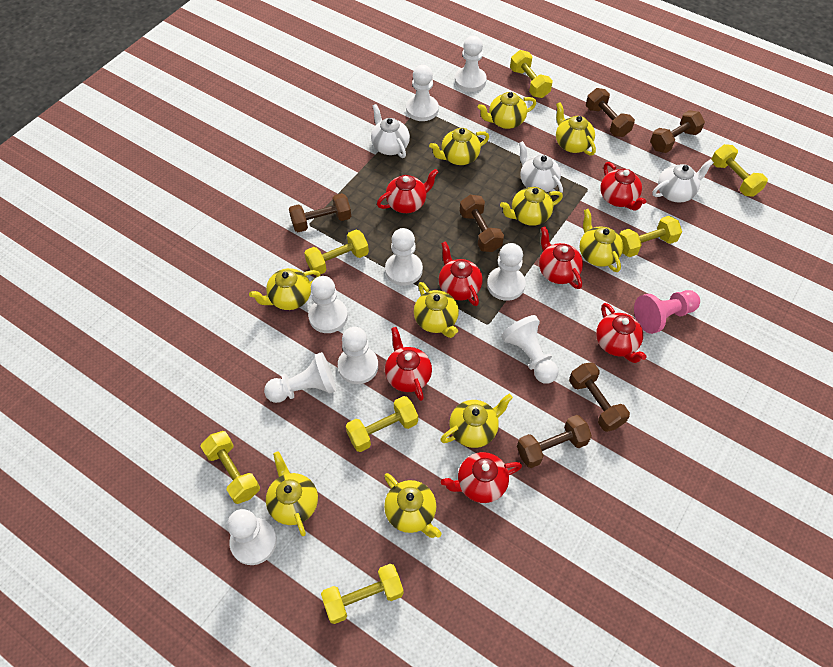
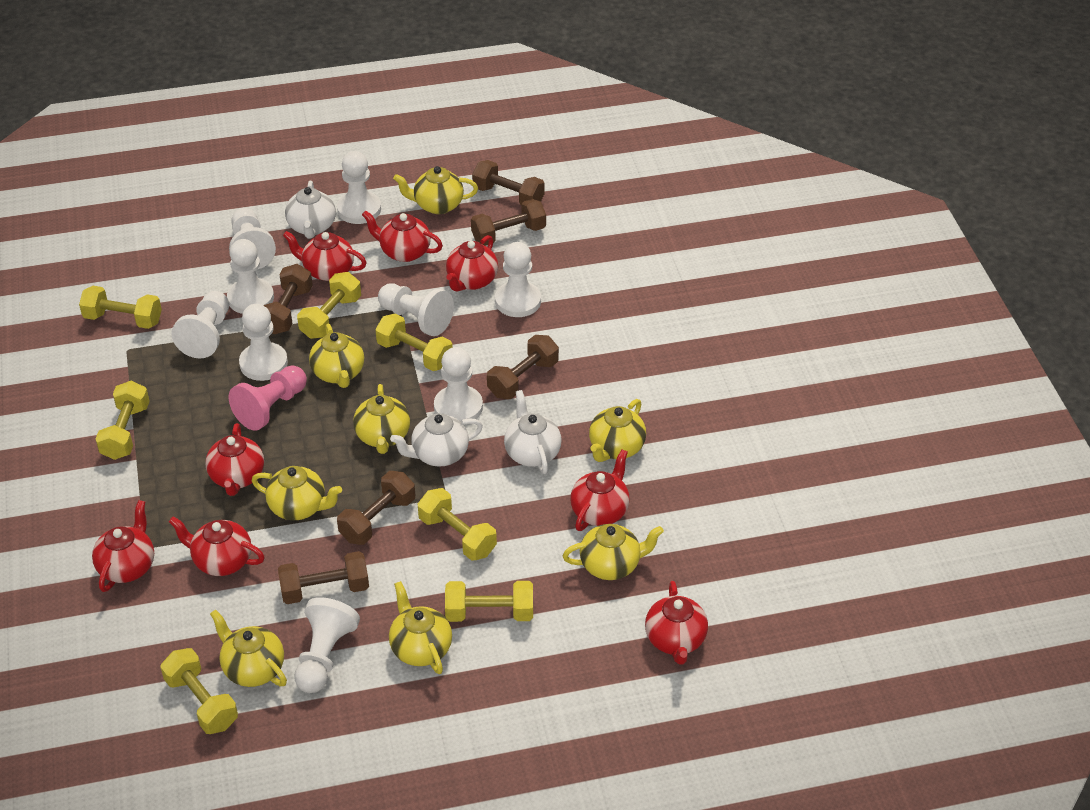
red teapot: 7 -> 8
yellow teapot: 10 -> 8

